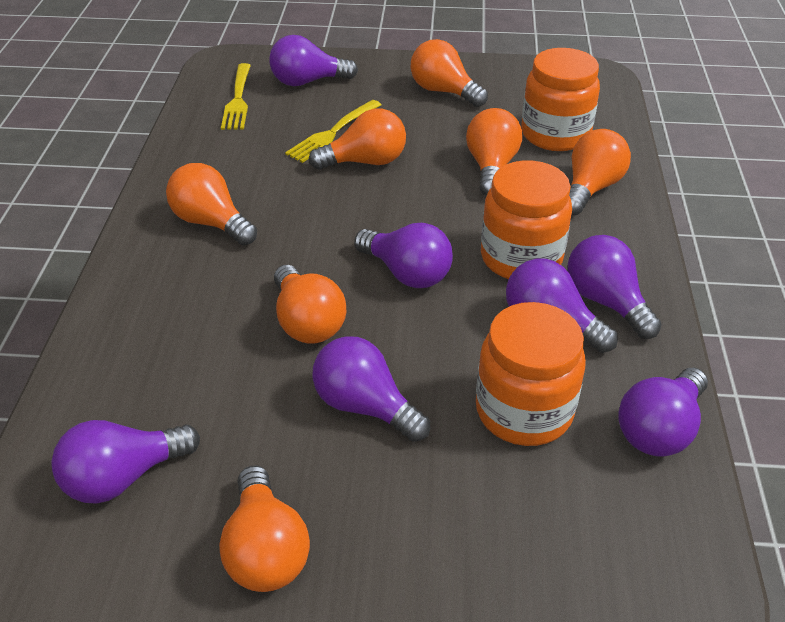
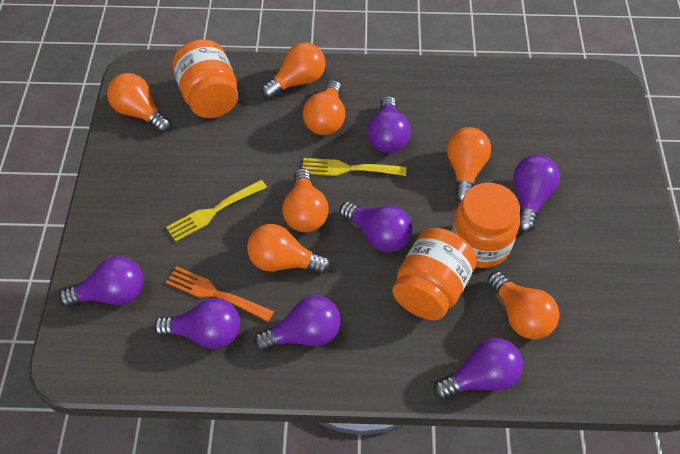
orange fork: 0 -> 1

